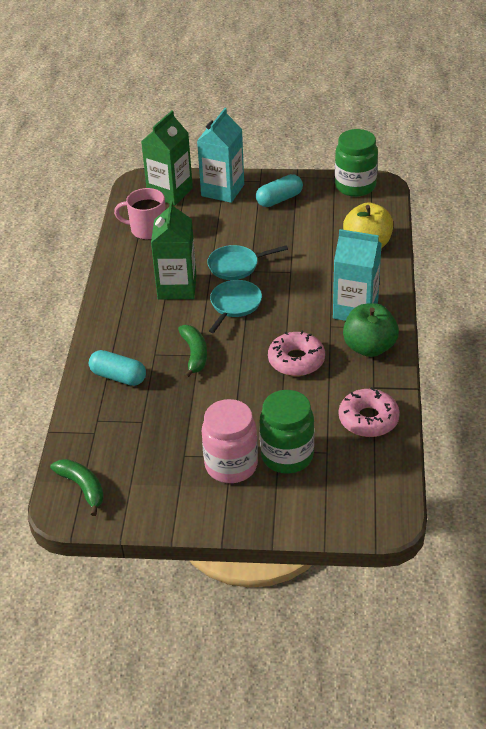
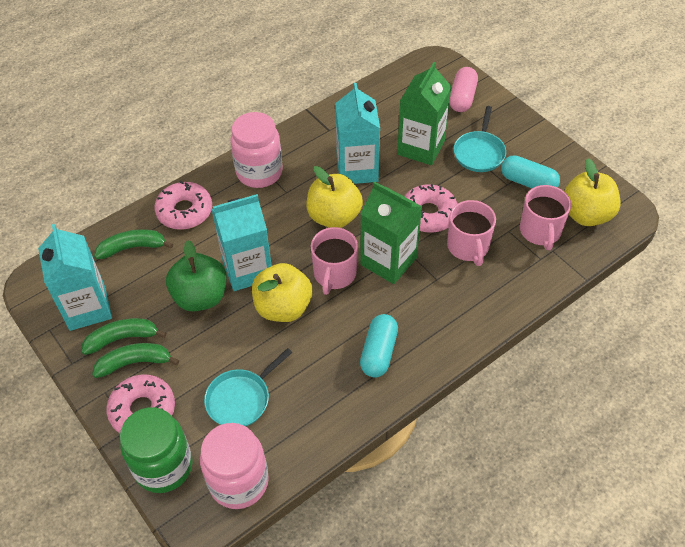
green banana: 2 -> 3
green jar: 2 -> 1
pink capsule: 0 -> 1
pink donut: 2 -> 3
pink jar: 1 -> 2
pink mug: 1 -> 3
turquoise carton: 2 -> 3
yellow apple: 1 -> 3

